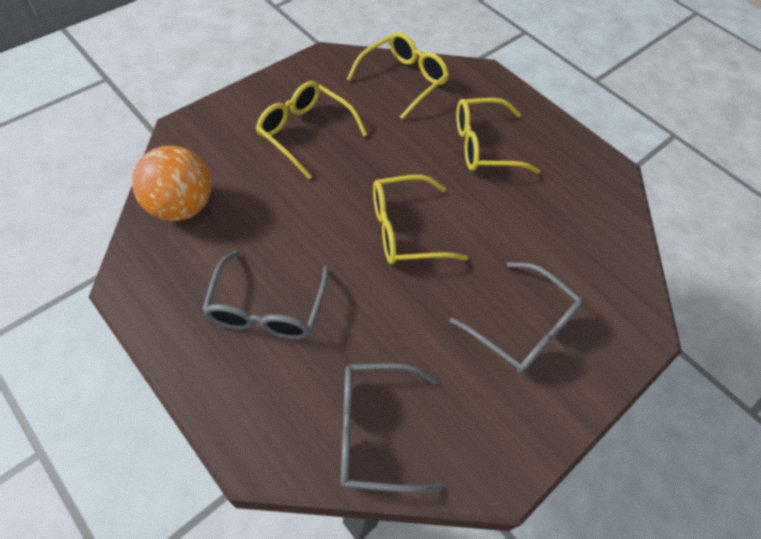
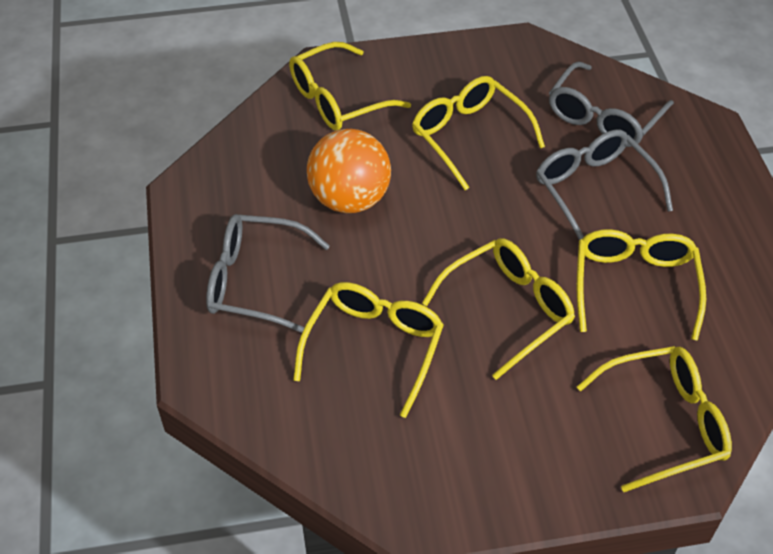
yellow glasses: 4 -> 6

